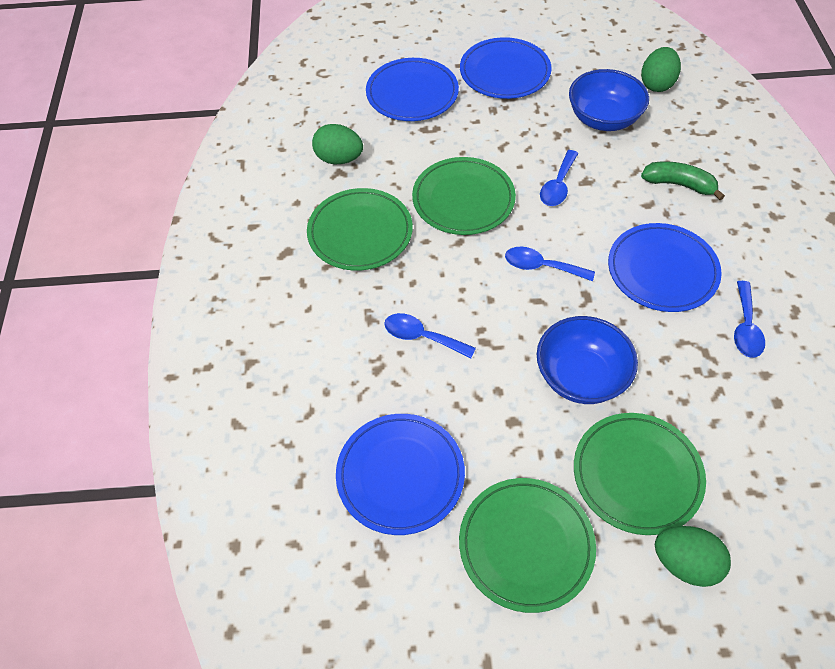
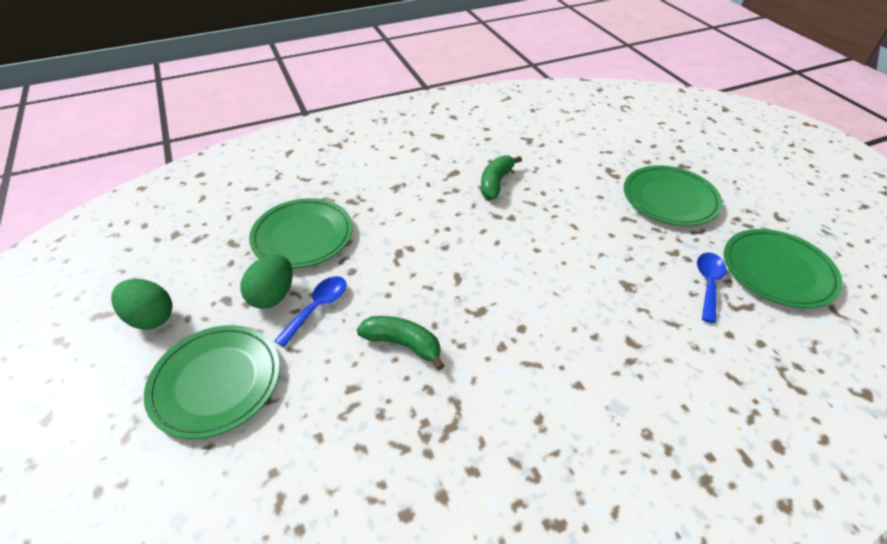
blue bowl: 2 -> 0
blue plate: 4 -> 0
blue spoon: 4 -> 2
green banana: 1 -> 2
green egg: 3 -> 2

